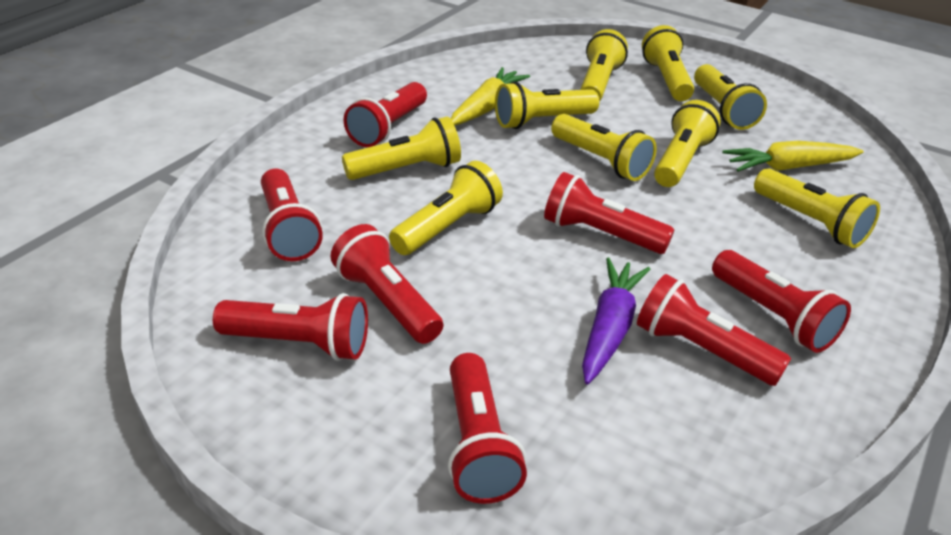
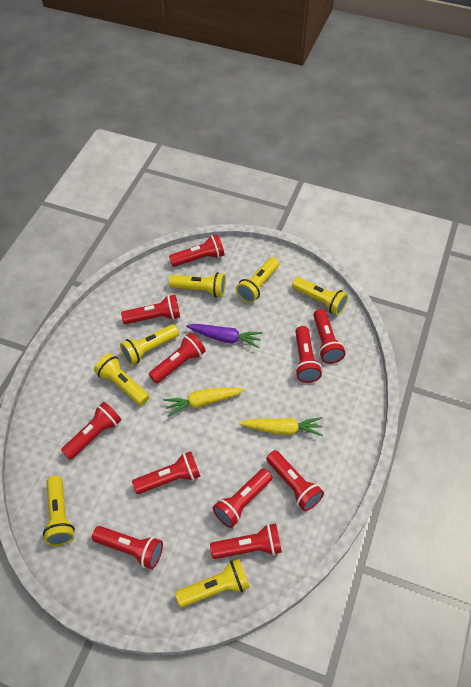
red flashlight: 8 -> 11
yellow flashlight: 9 -> 7

